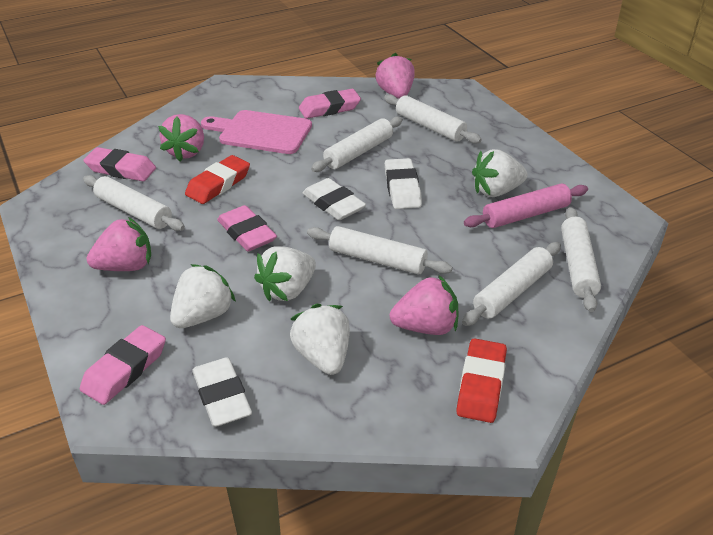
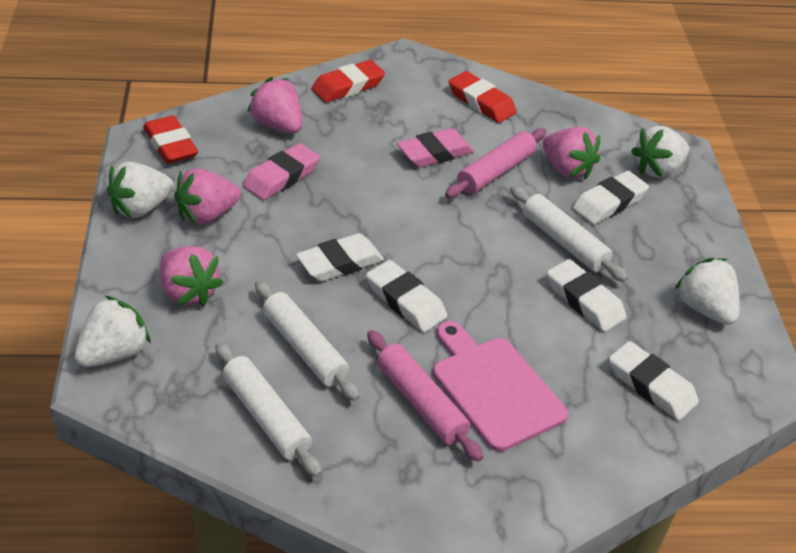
pink eraser: 4 -> 2
pink rolling pin: 1 -> 2
red eraser: 2 -> 3
white eraser: 3 -> 5
white rolling pin: 6 -> 3

